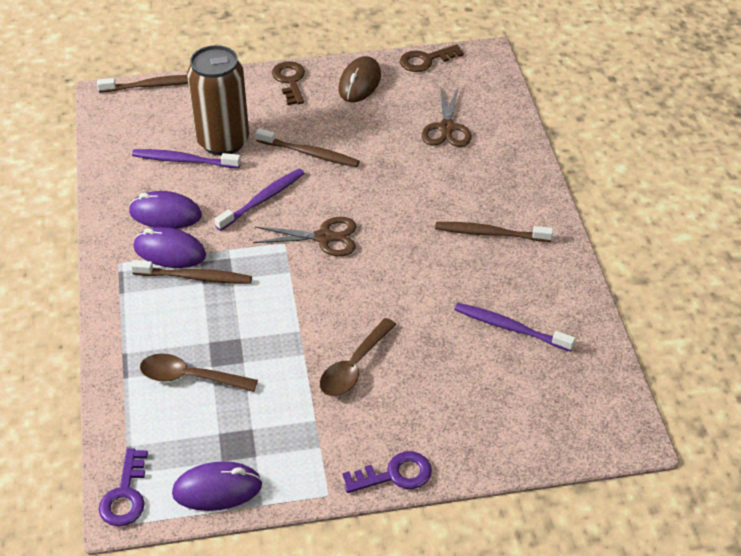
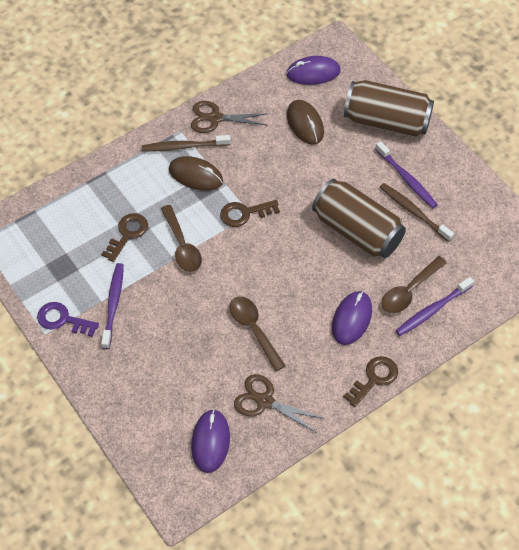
brown can: 1 -> 2
brown key: 2 -> 3
brown mouse: 1 -> 2
brown spoon: 2 -> 3
brown toothbrush: 4 -> 2
purple key: 2 -> 1

